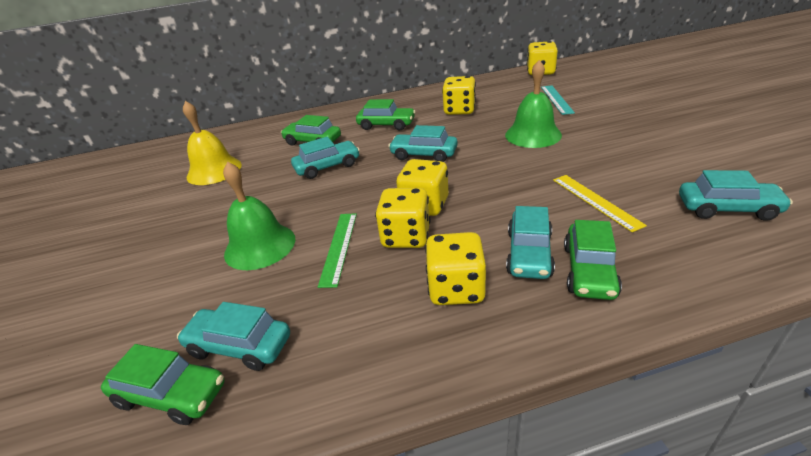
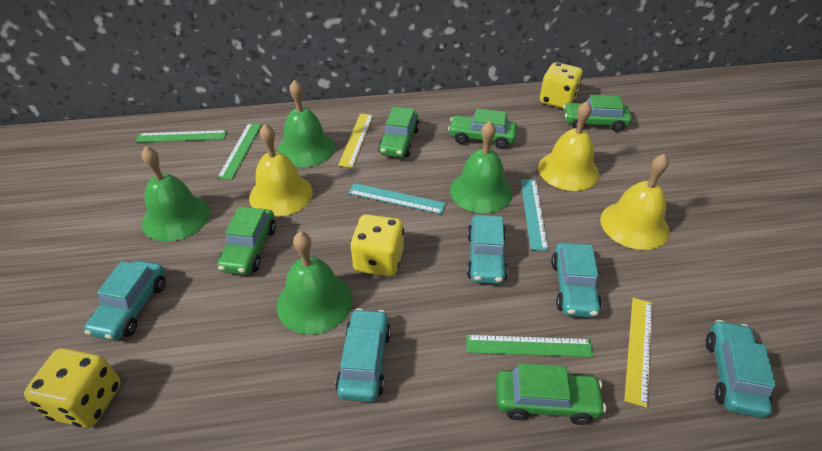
green bell: 2 -> 4
green car: 4 -> 5
green ruler: 1 -> 3
turquoise ruler: 1 -> 2
yellow bell: 1 -> 3
yellow dice: 5 -> 3
yellow ruler: 1 -> 2

